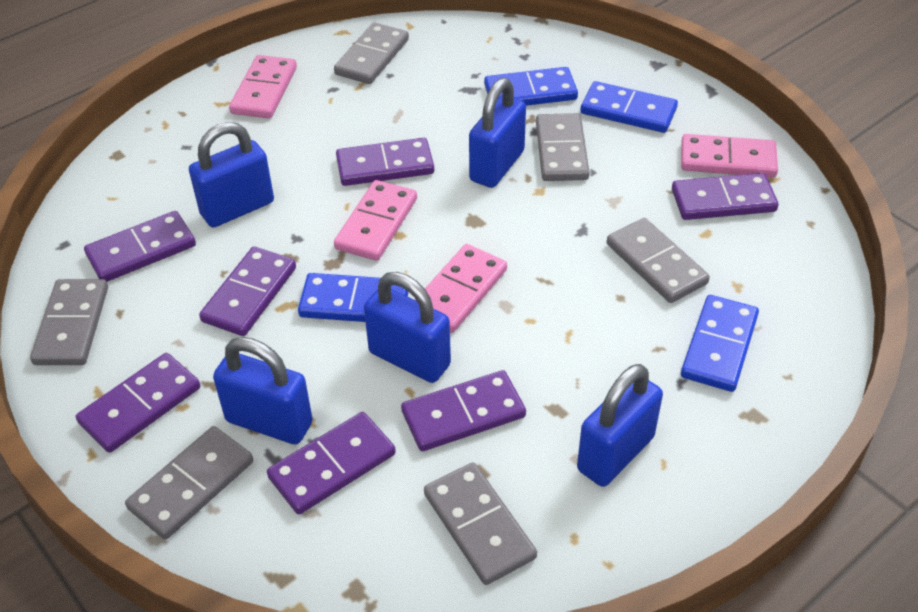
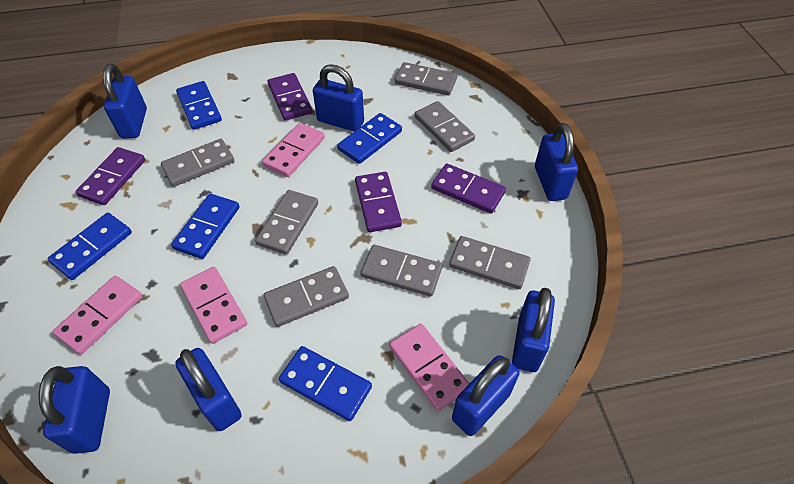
blue domino: 4 -> 5
blue padlock: 5 -> 7
grey domino: 6 -> 7
purple domino: 7 -> 4

